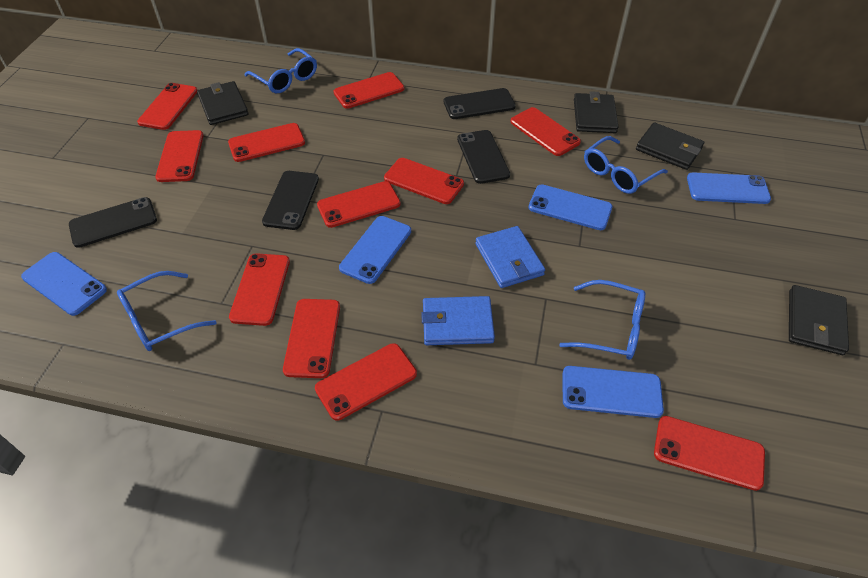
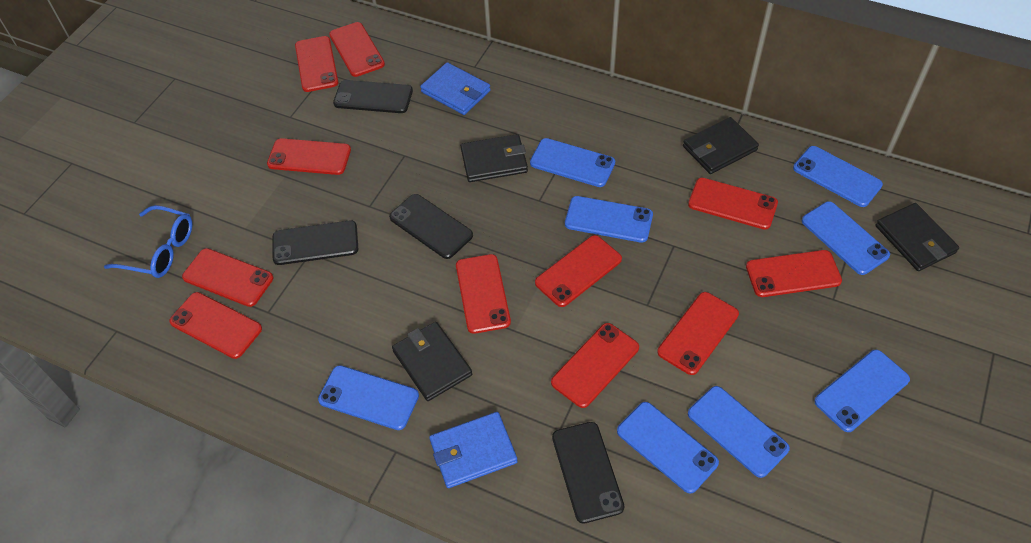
blue glasses: 4 -> 1
blue phone: 5 -> 8

